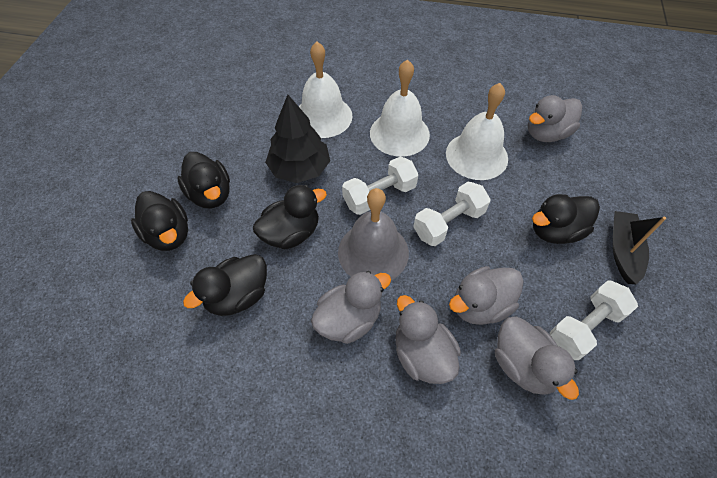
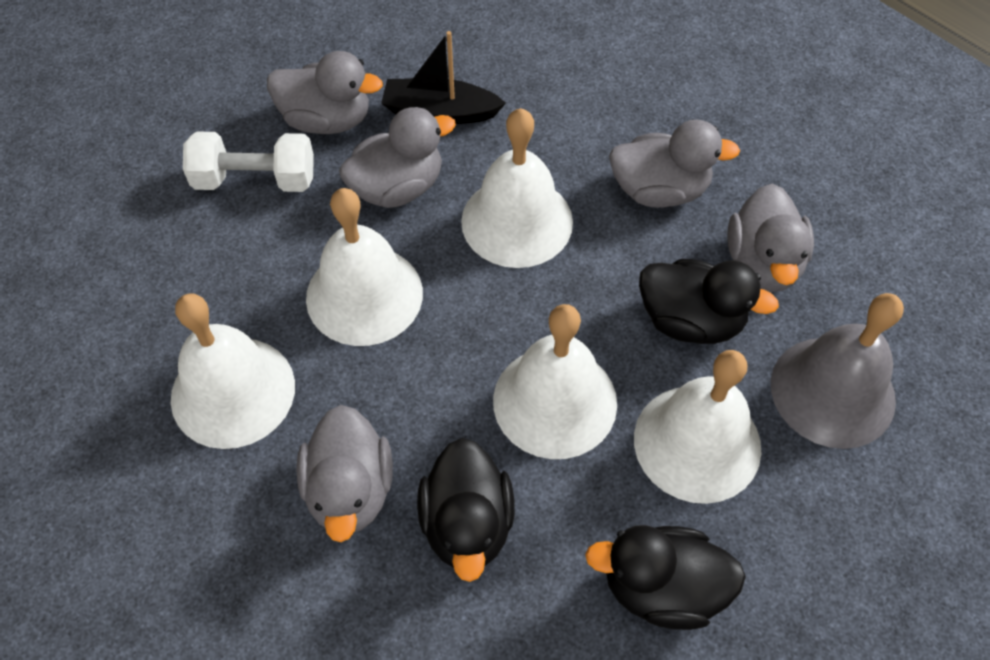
black duck: 5 -> 3
black tree: 1 -> 0
white bell: 3 -> 5
white dumbbell: 3 -> 1

